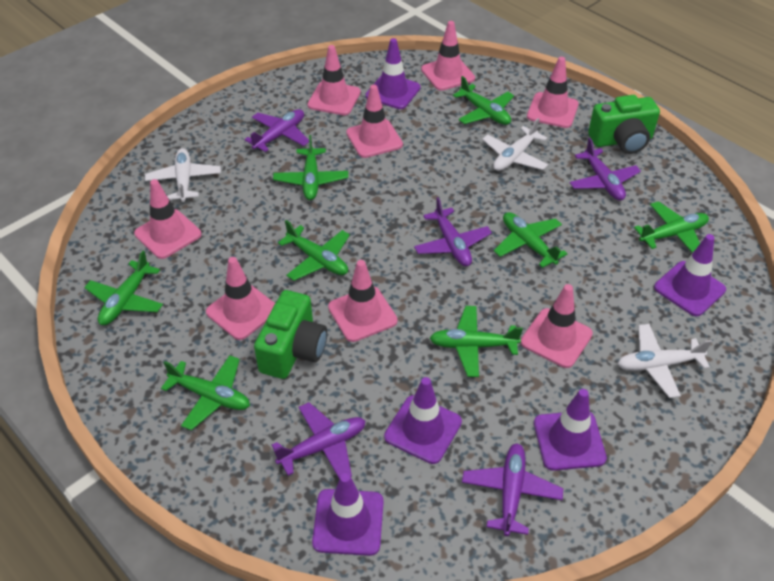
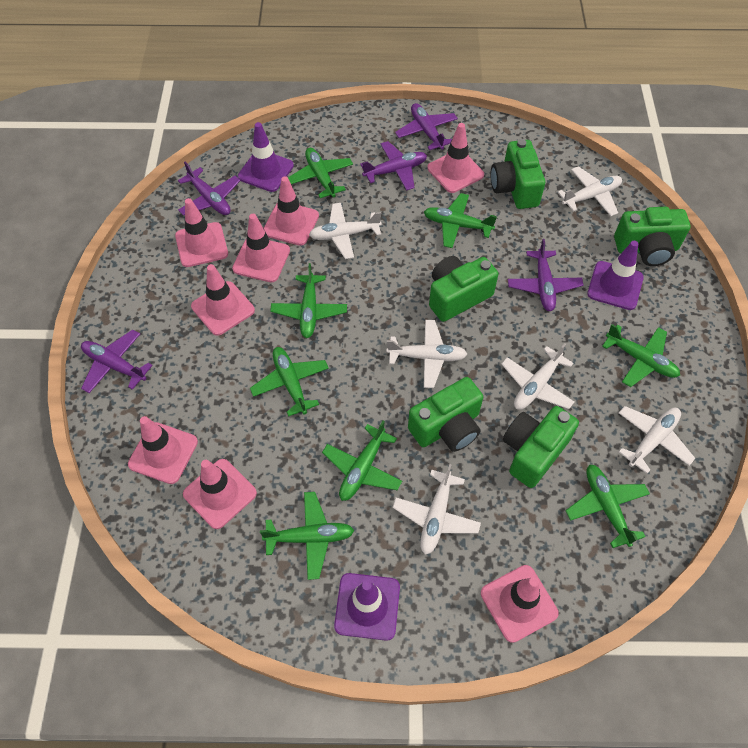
green camera: 2 -> 5
purple traffic cone: 5 -> 3
white plane: 3 -> 6

